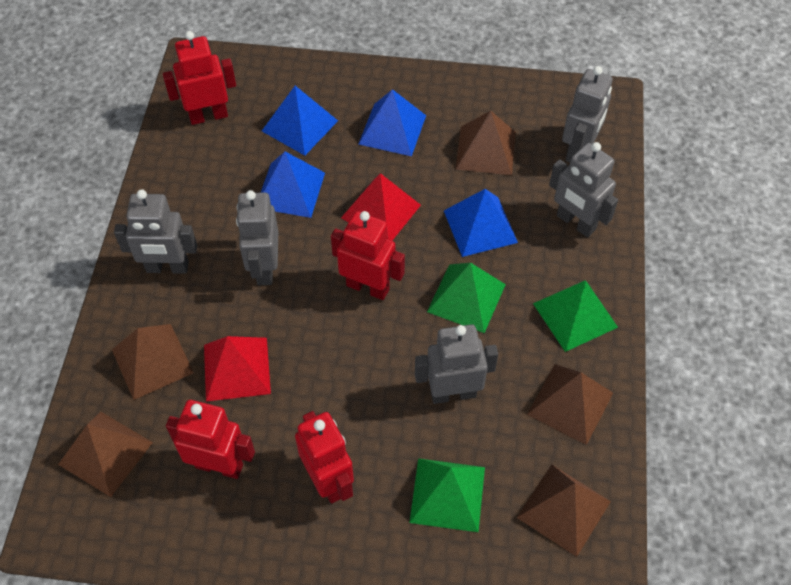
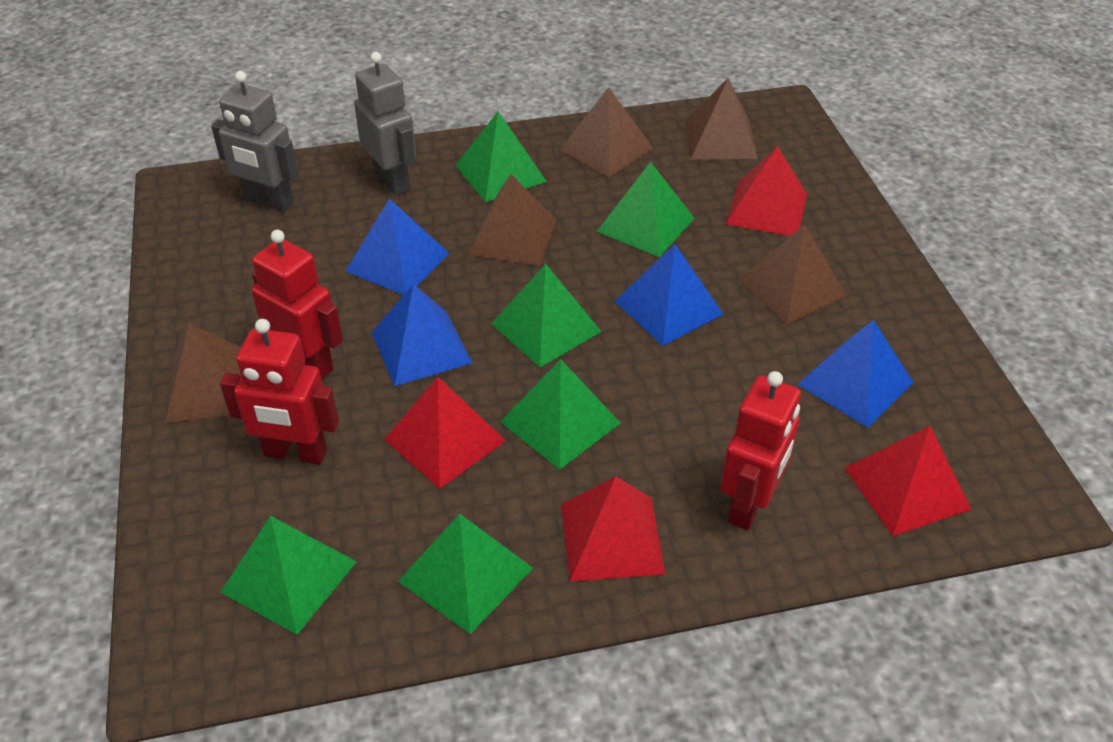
green pyramid: 3 -> 6
grey robot: 5 -> 2
red pyramid: 2 -> 4
red robot: 4 -> 3

